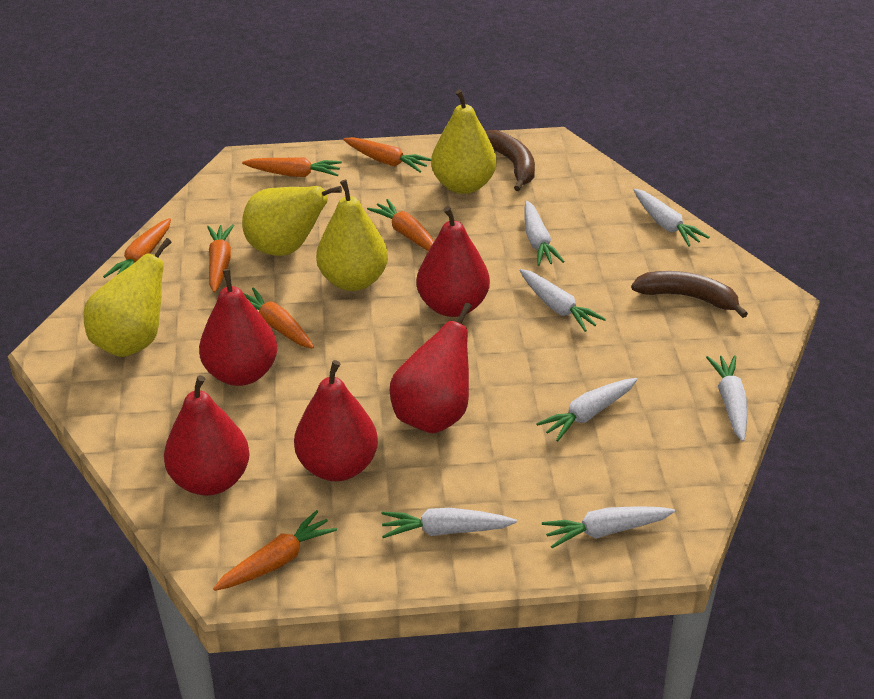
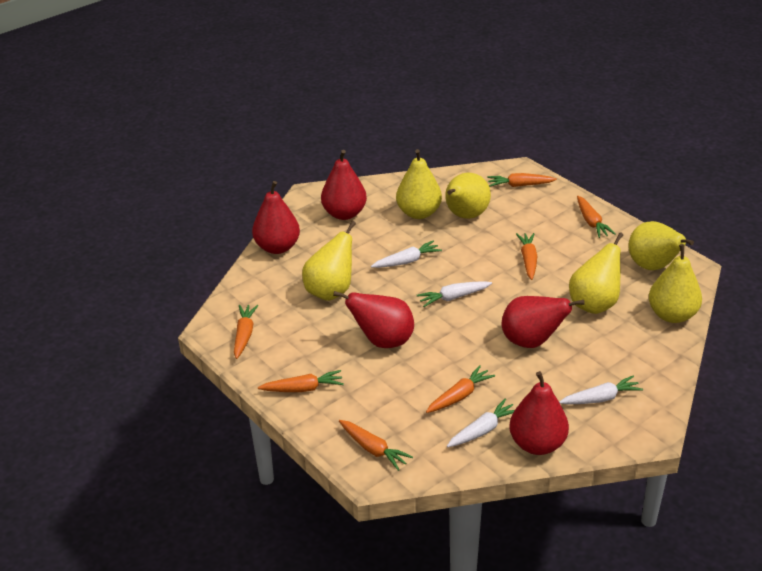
brown banana: 2 -> 0
white carrot: 7 -> 4
yellow pear: 4 -> 6

